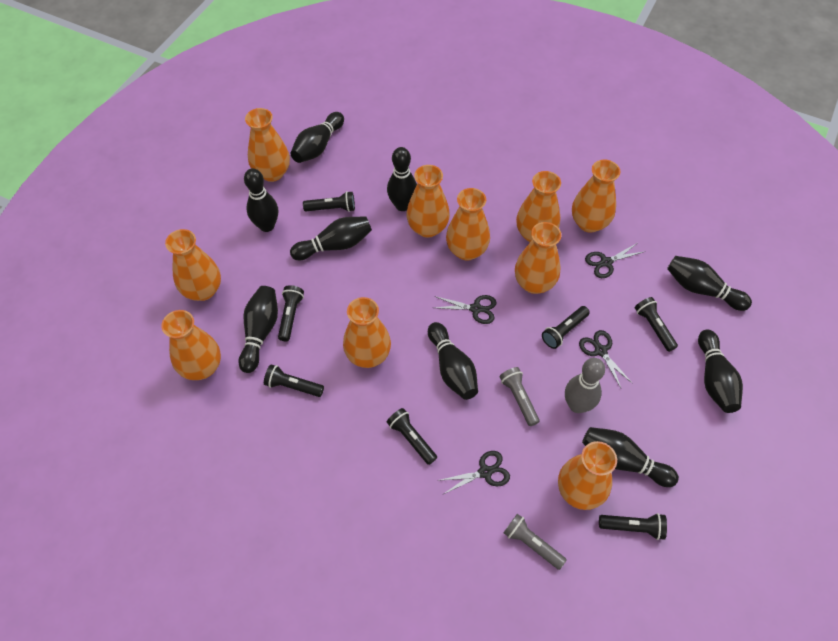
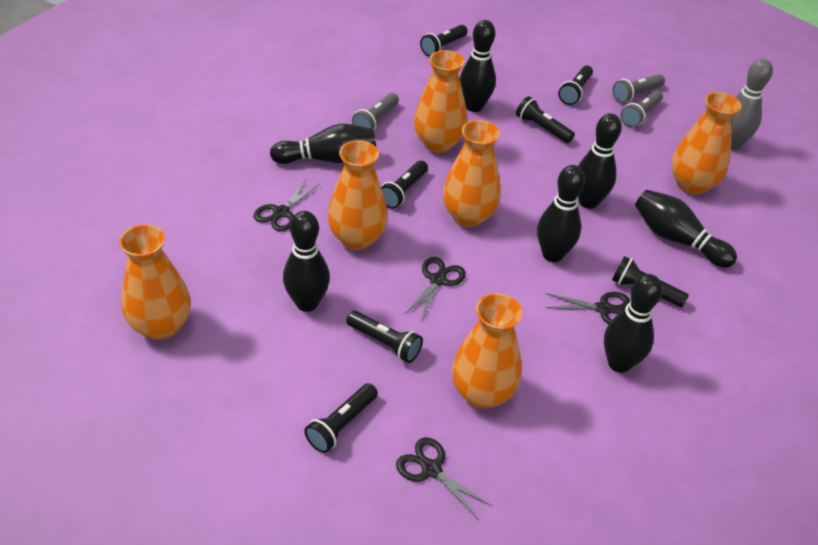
black bowling pin: 9 -> 7
grey flashlight: 2 -> 3
orange vase: 10 -> 6

